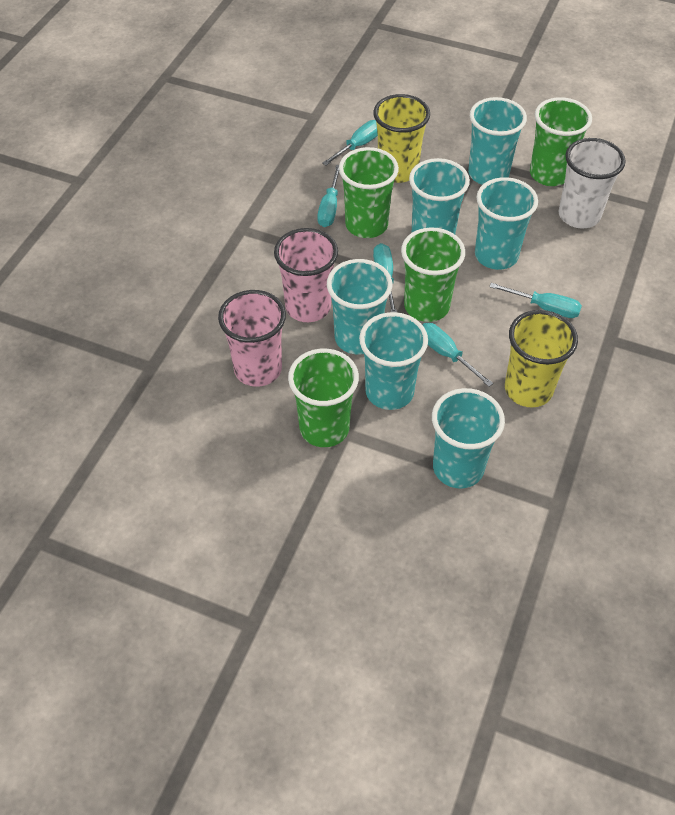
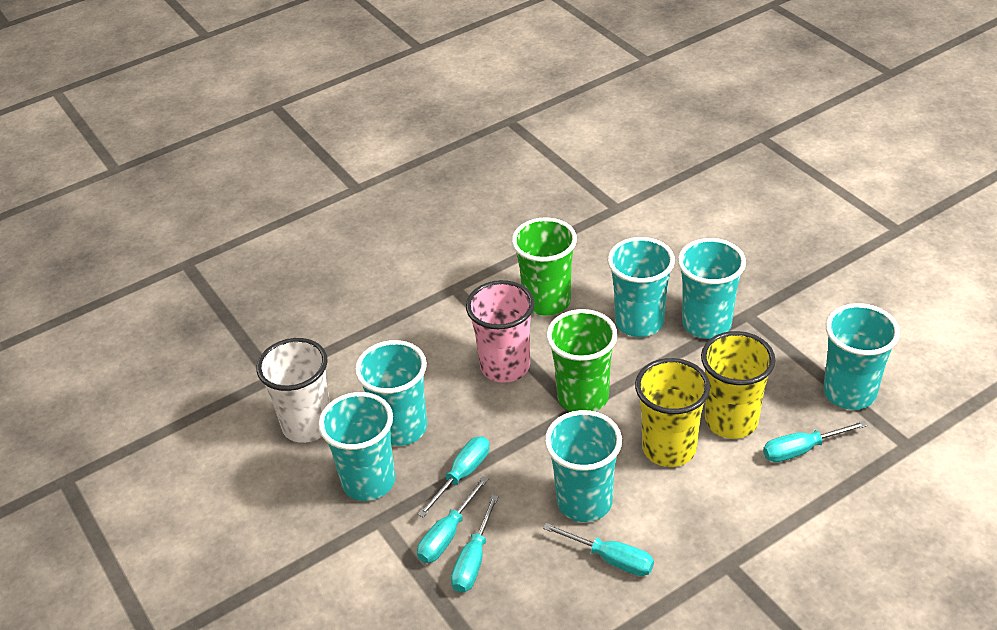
green cup: 4 -> 2
pink cup: 2 -> 1

